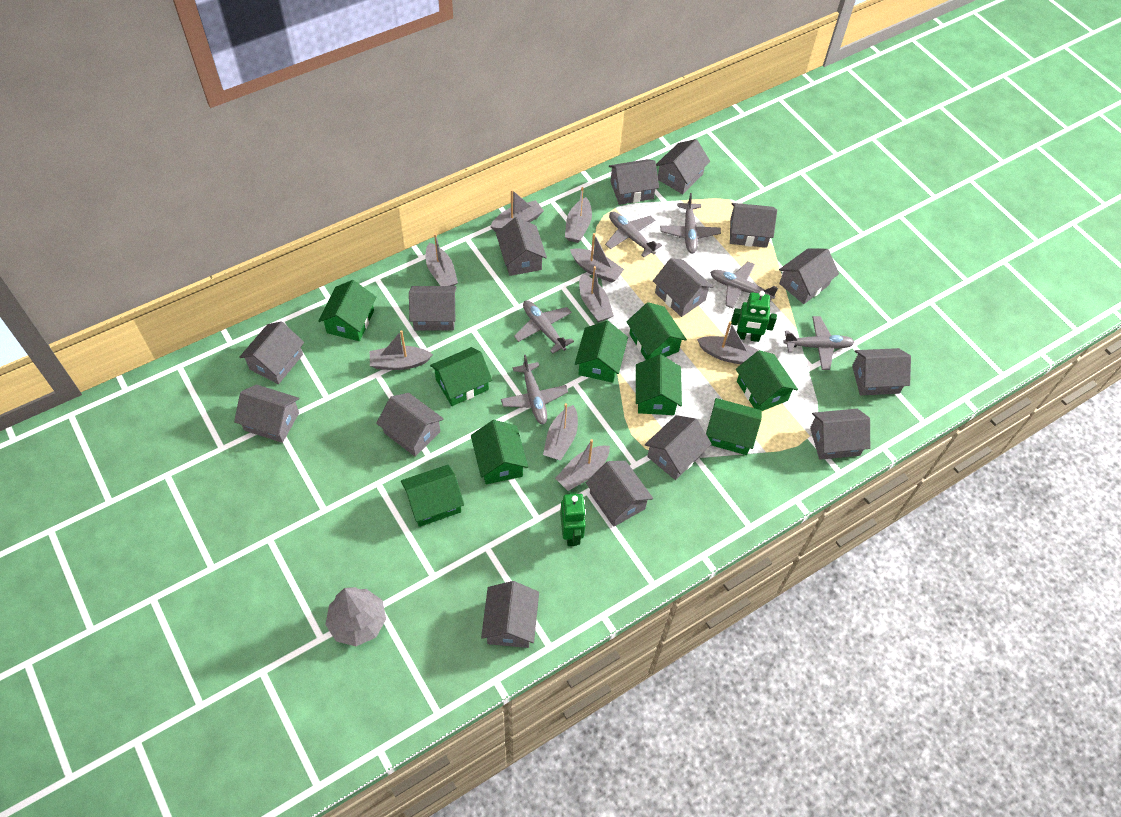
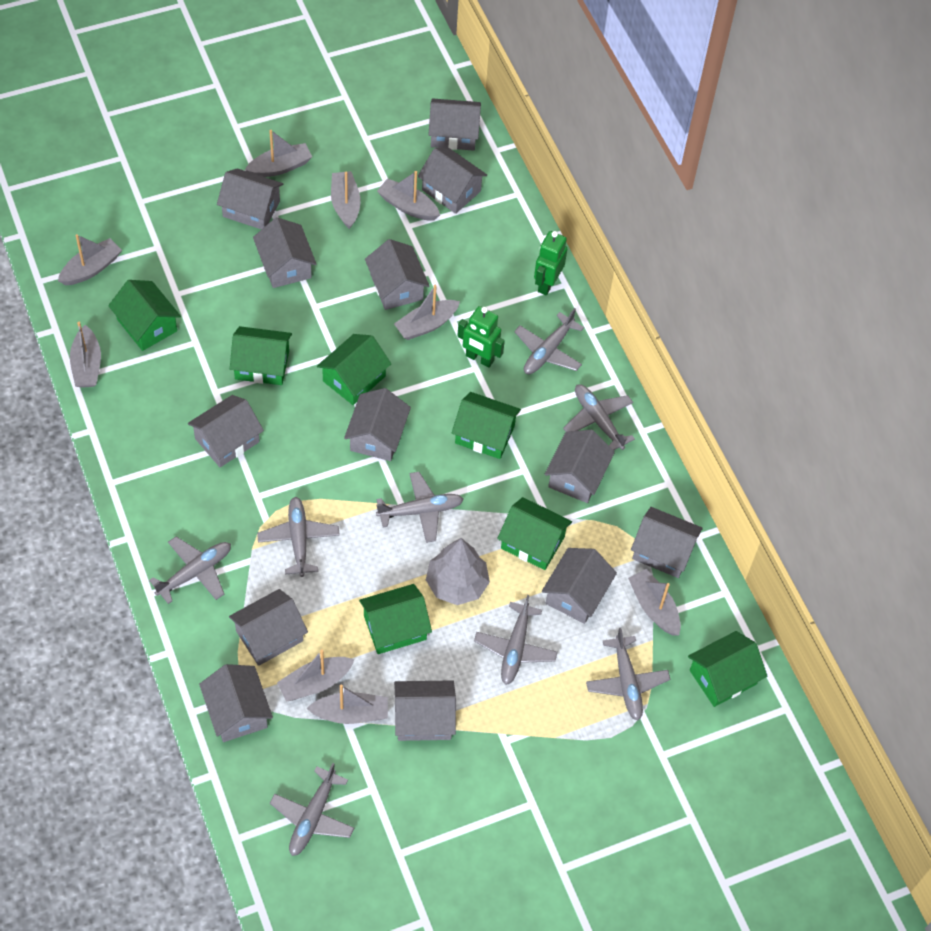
green house: 9 -> 7
grey house: 15 -> 13
grey plane: 6 -> 8

